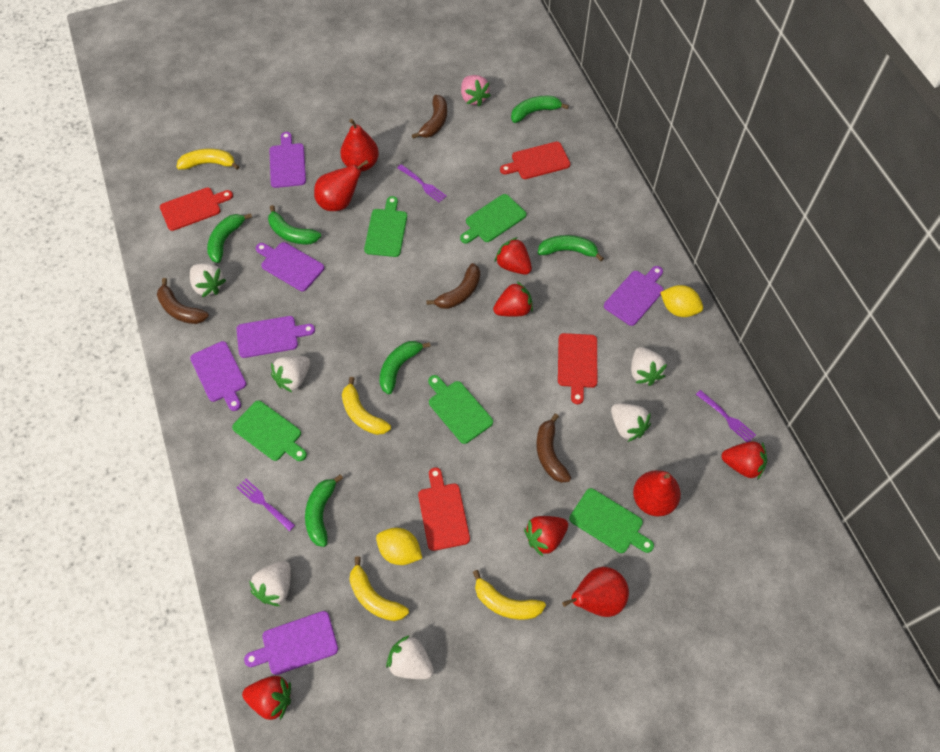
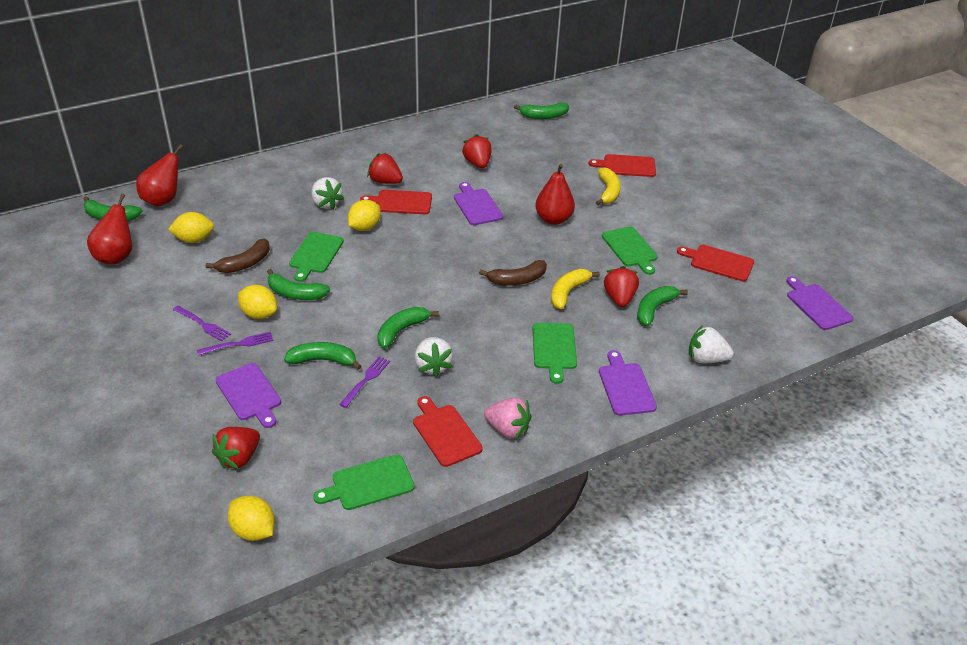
brown banana: 4 -> 2
green cutting board: 5 -> 4
purple cutting board: 6 -> 4
red pear: 4 -> 3
red strawberry: 5 -> 4
white strawberry: 6 -> 3
yellow banana: 4 -> 2
yellow lemon: 2 -> 4

